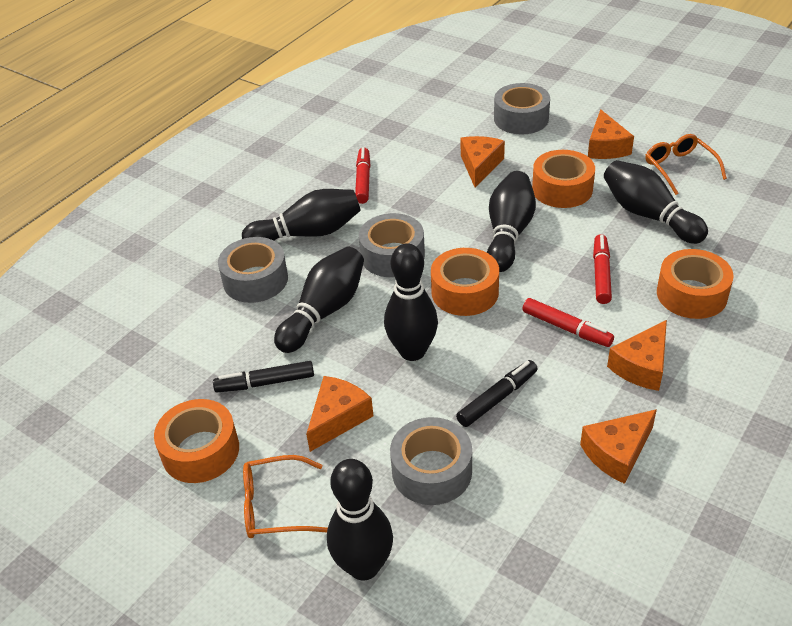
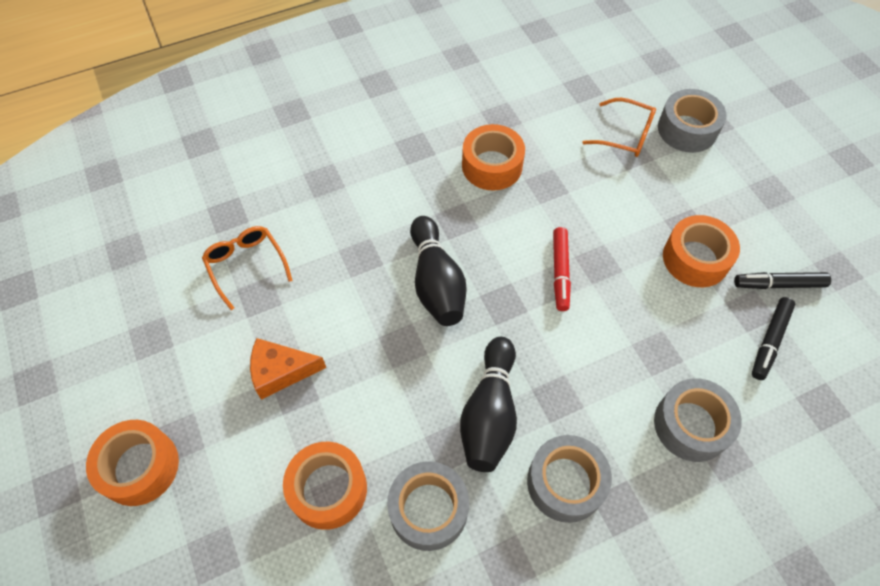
black bowling pin: 6 -> 2
orange cheese: 5 -> 1
red marker: 3 -> 1

